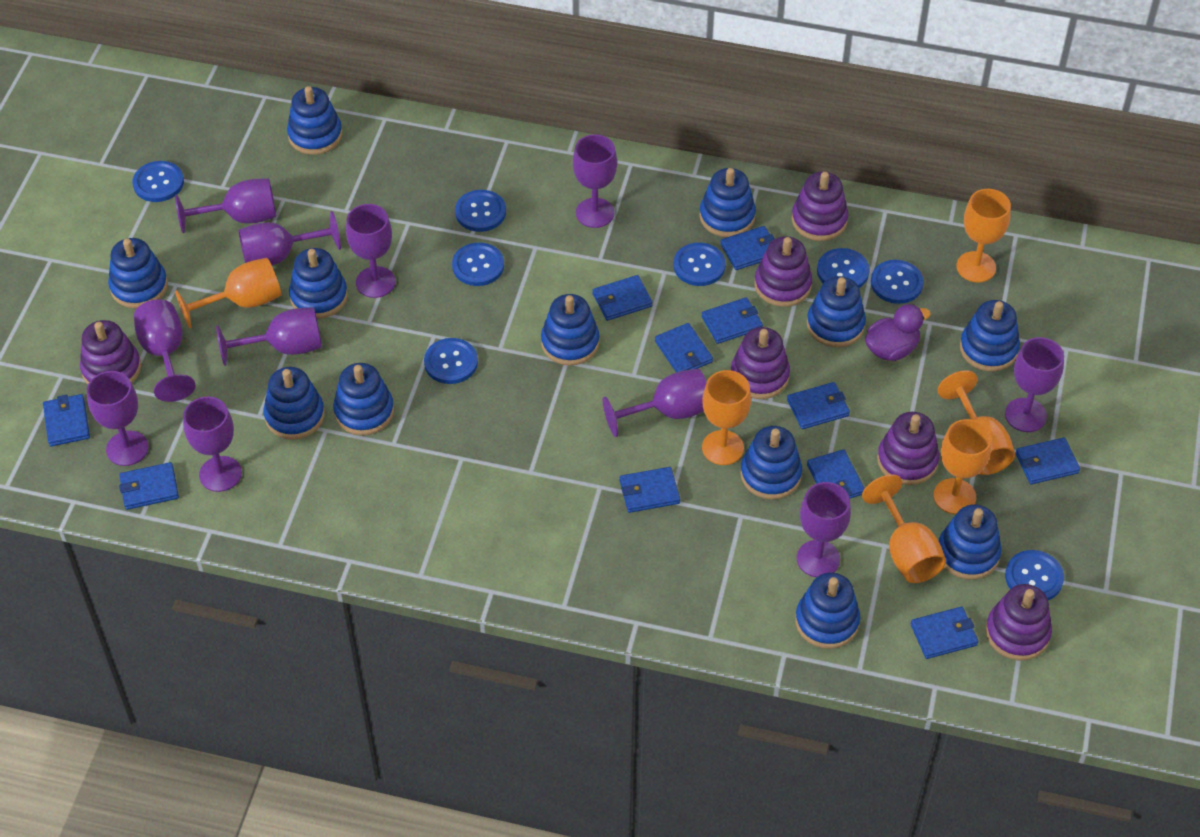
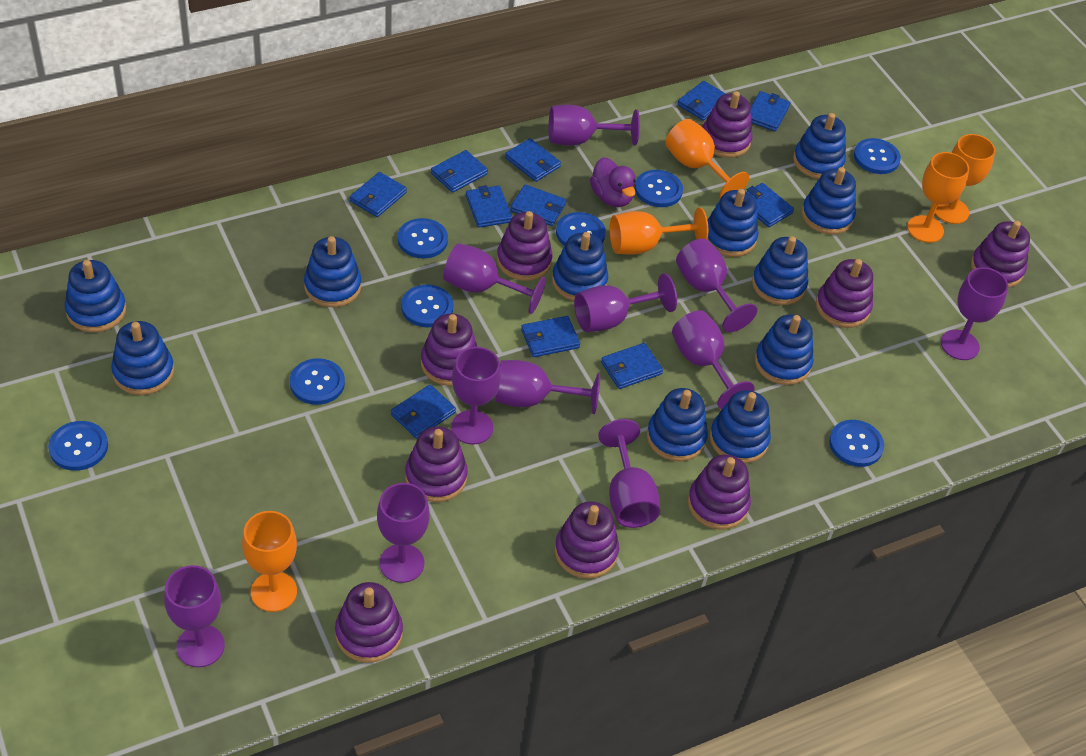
blue stacking toy: 12 -> 11
orange goblet: 6 -> 5
purple stacking toy: 6 -> 9

